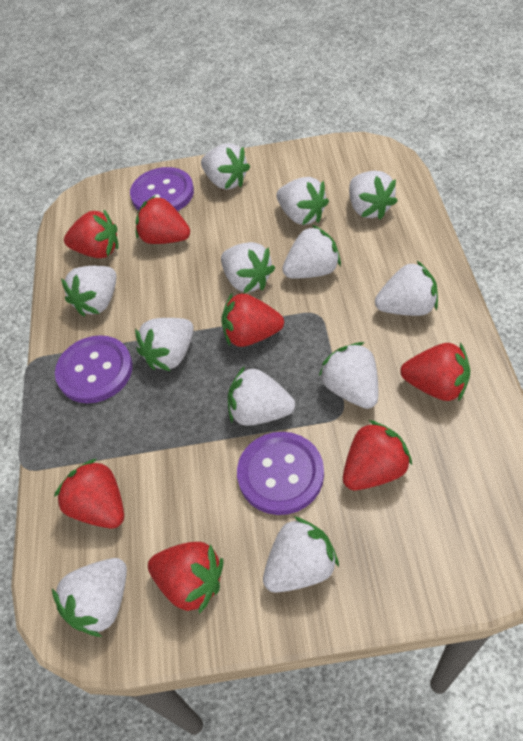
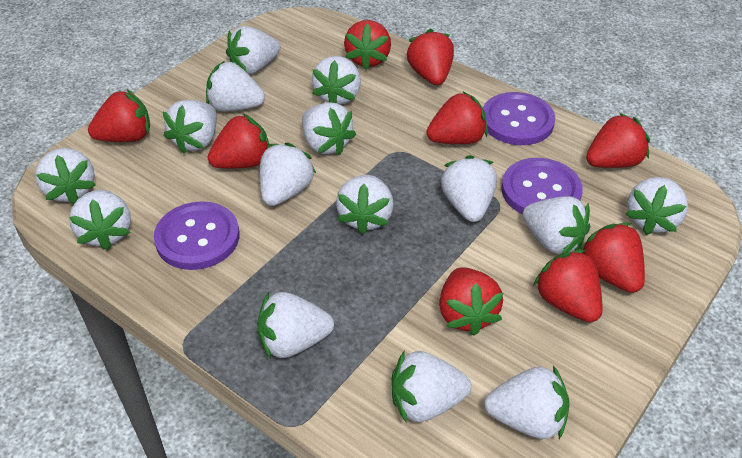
red strawberry: 7 -> 9
white strawberry: 12 -> 15

